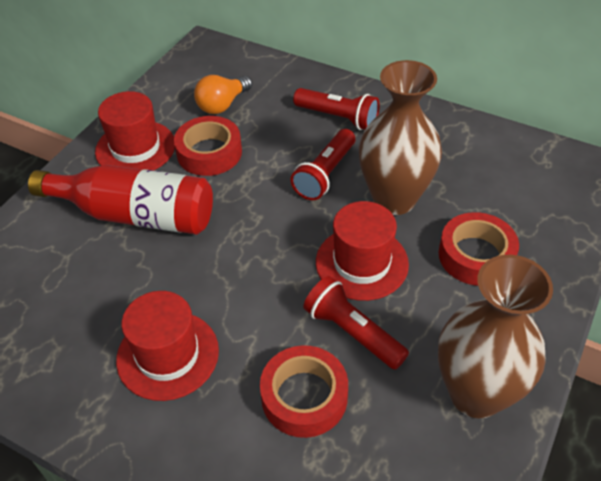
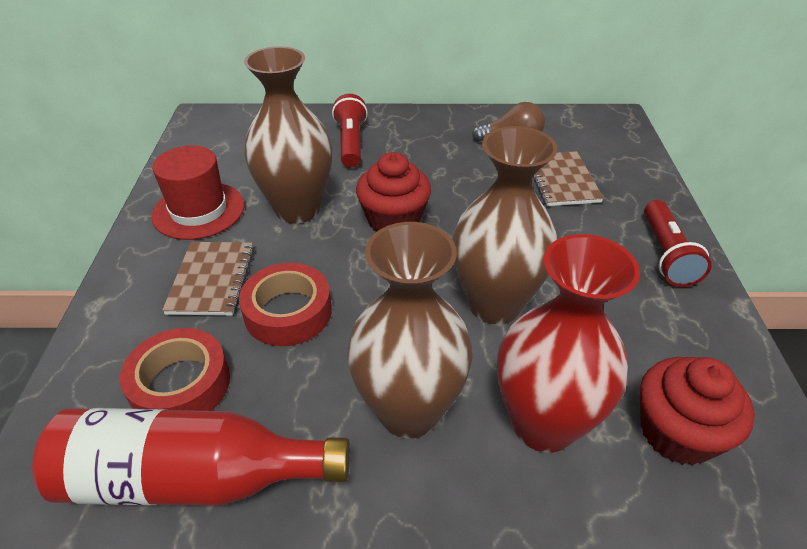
brown light bulb: 0 -> 1
brown notebook: 0 -> 2
brown vase: 2 -> 3
orange light bulb: 1 -> 0
red cupcake: 0 -> 2
red flashlight: 3 -> 2
red hat: 3 -> 1
red tape: 3 -> 2
red vase: 0 -> 1

